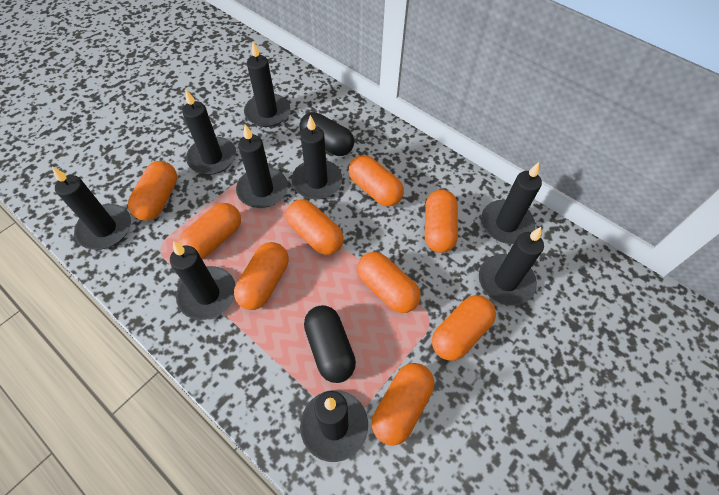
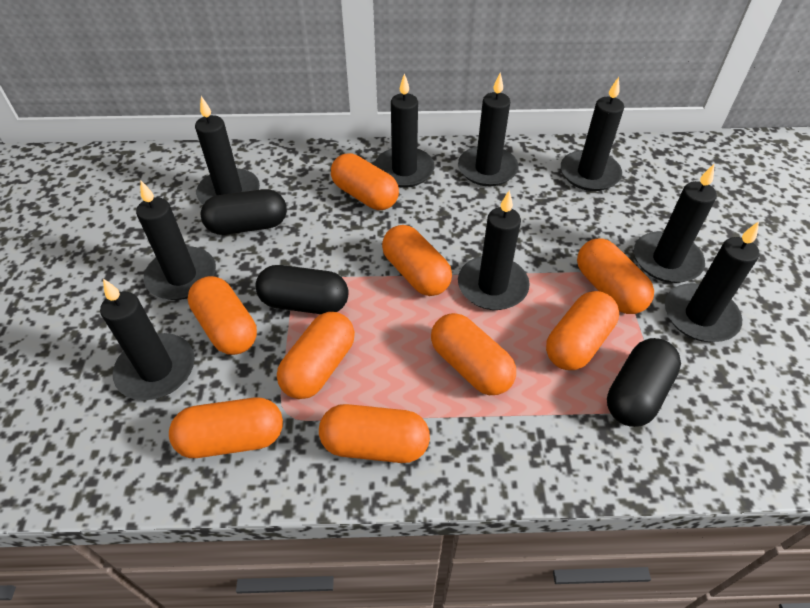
black capsule: 2 -> 3

